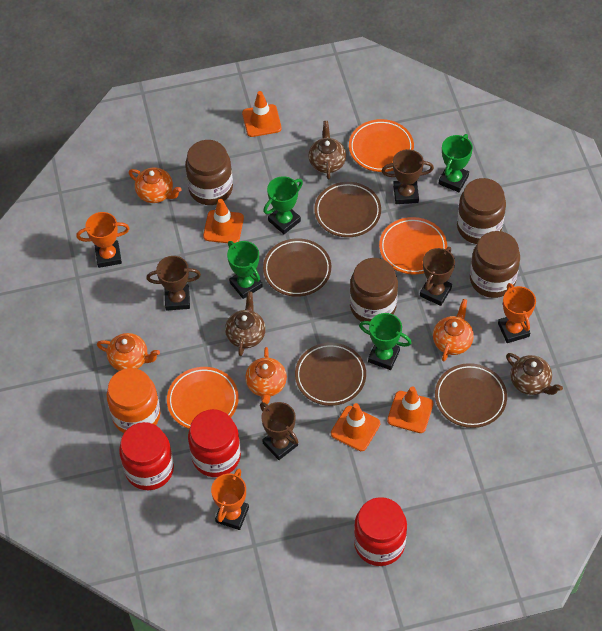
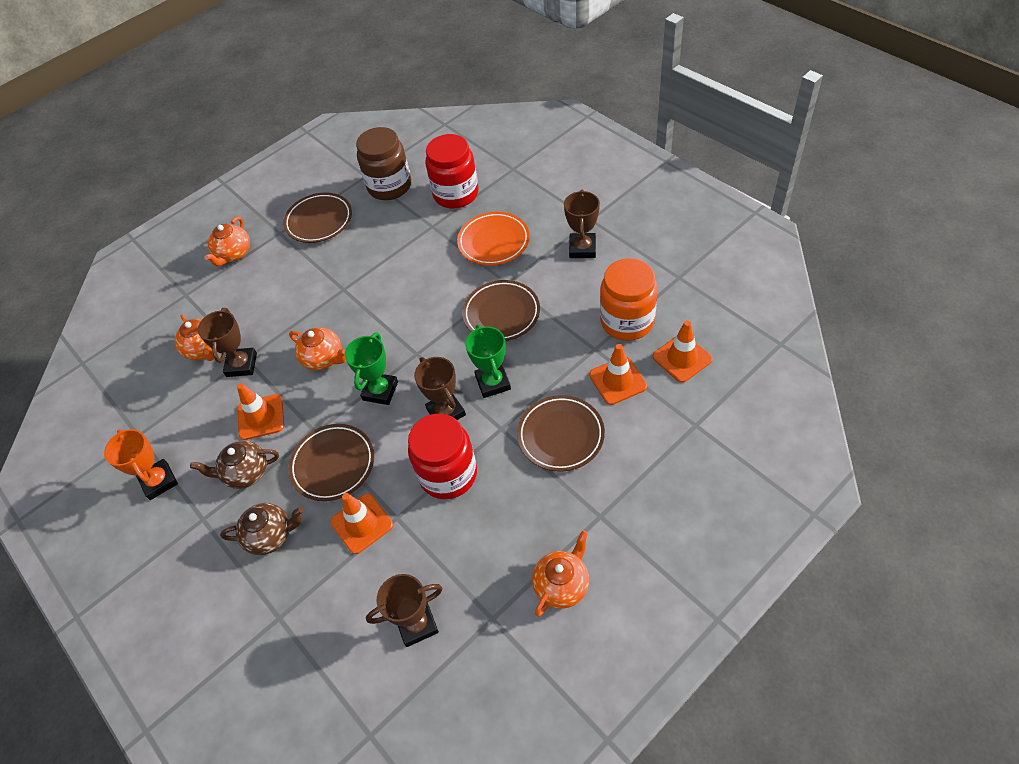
brown jar: 4 -> 1
brown teapot: 3 -> 2
green trophy: 4 -> 2
orange plate: 3 -> 1
orange trophy: 3 -> 1
red jar: 3 -> 2

